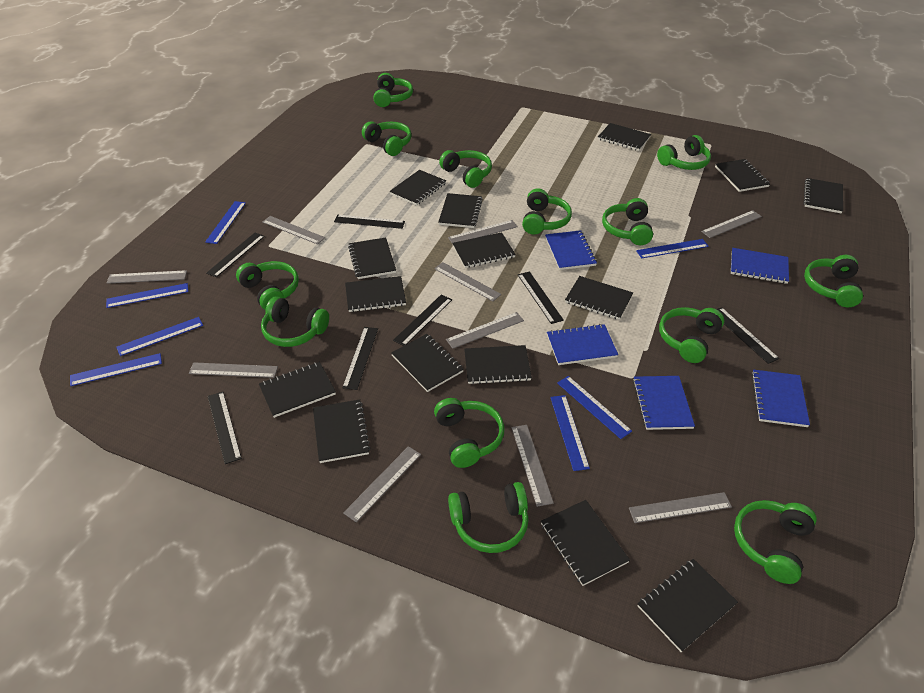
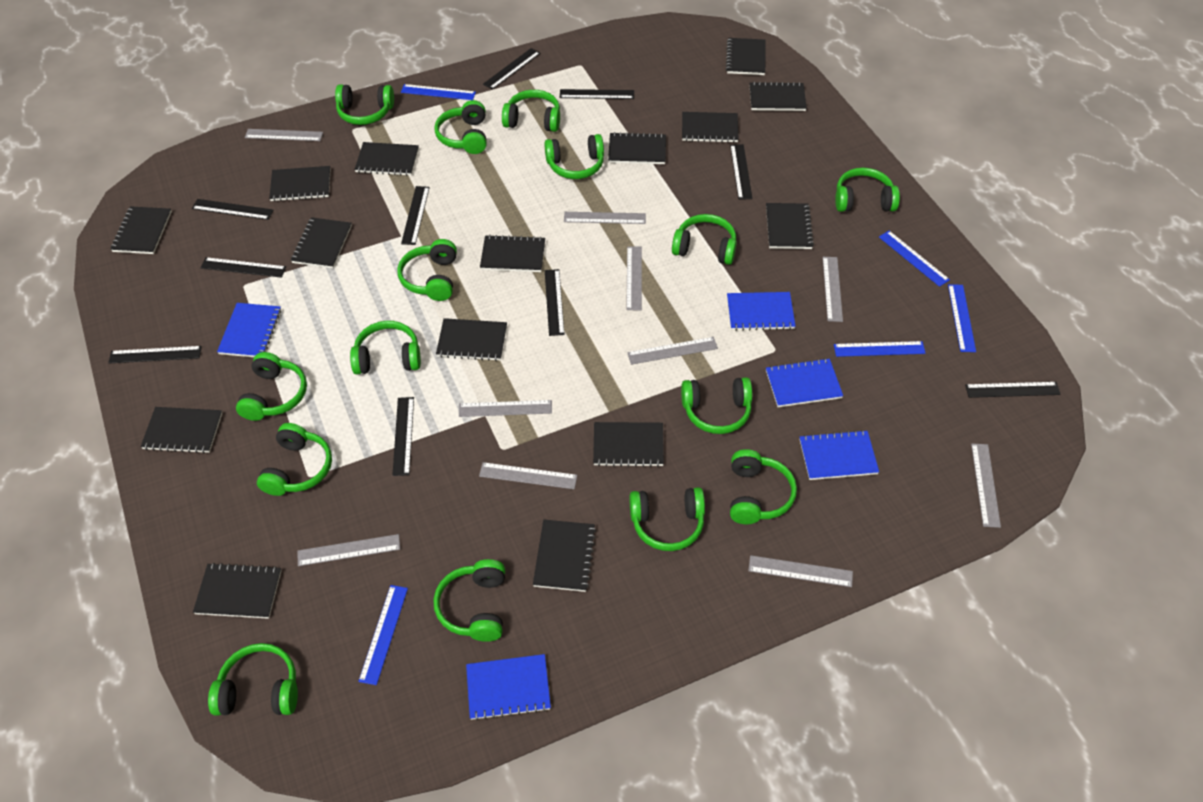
black ruler: 7 -> 10
blue ruler: 7 -> 5
green headphones: 13 -> 15

